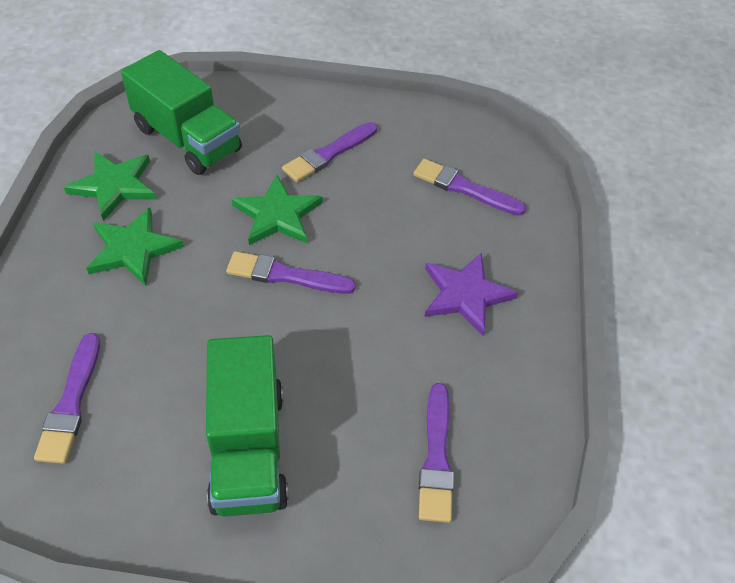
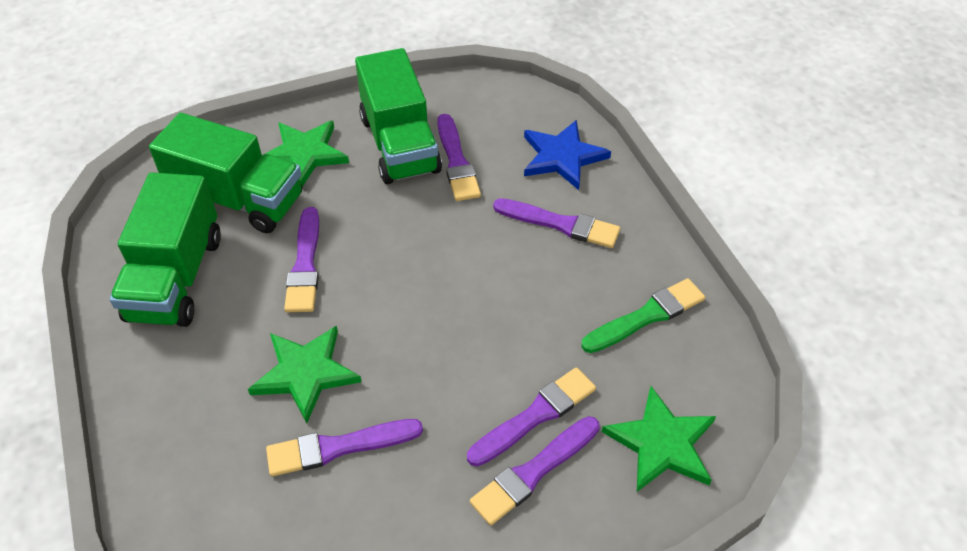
blue star: 0 -> 1
green brush: 0 -> 1
green truck: 2 -> 3
purple brush: 5 -> 6
purple star: 1 -> 0

